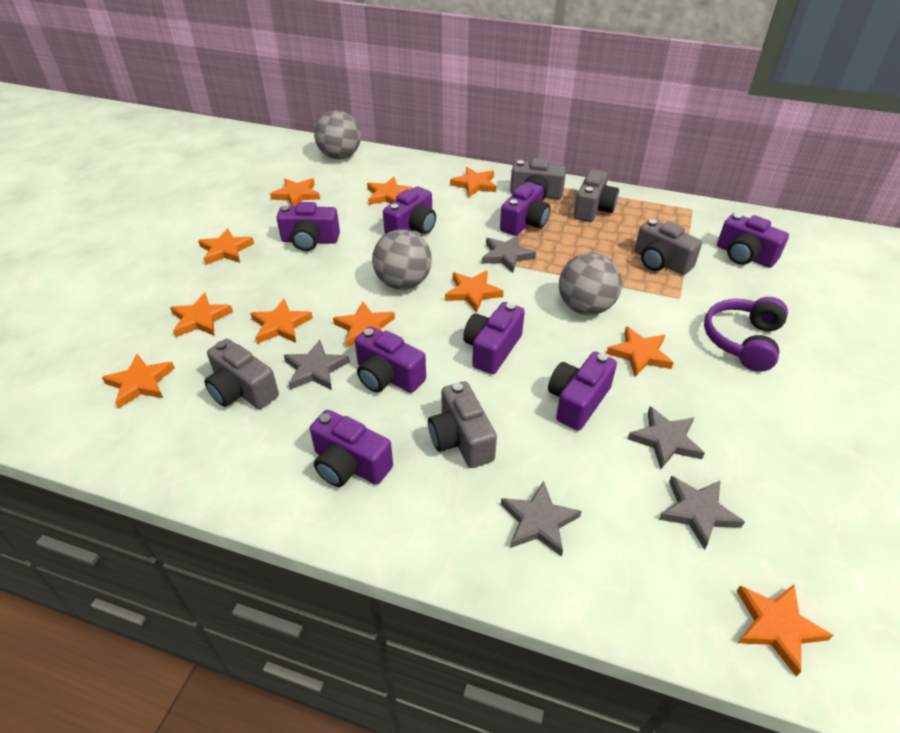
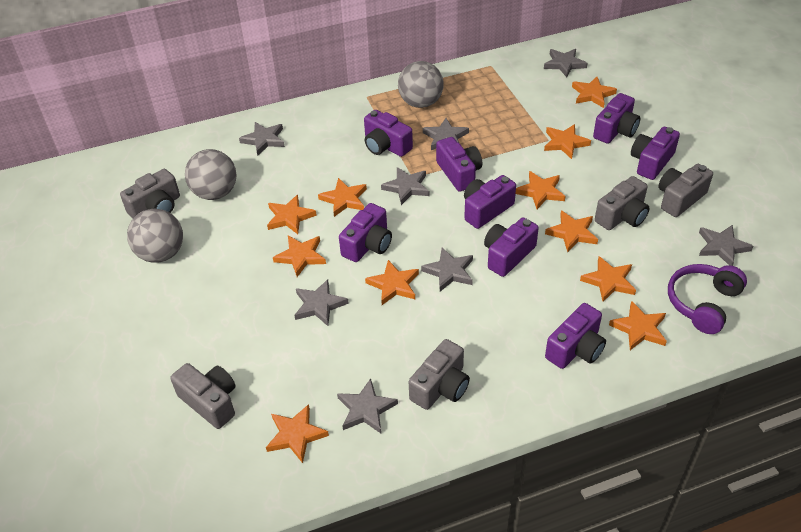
grey star: 5 -> 8

